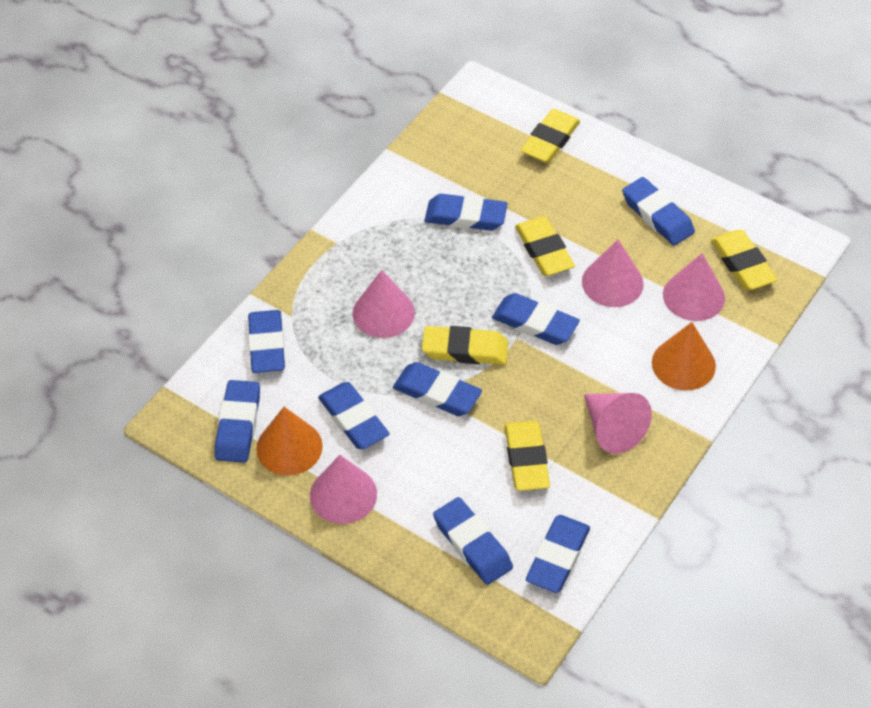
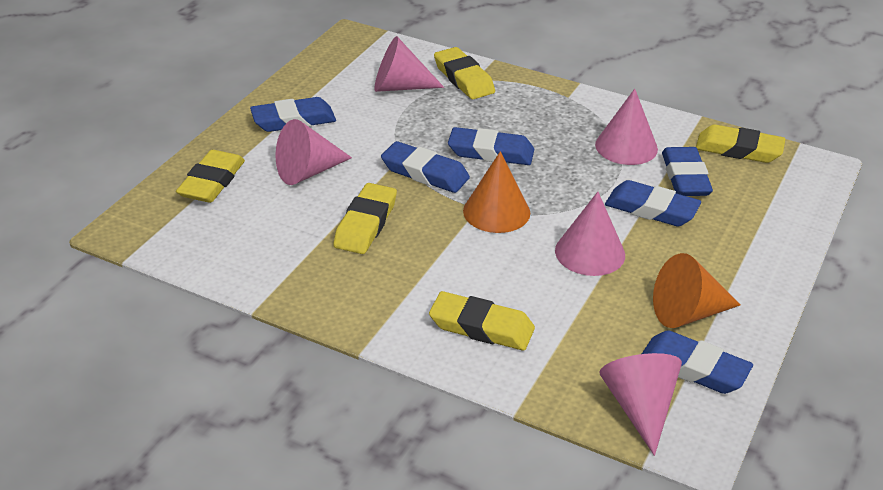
blue eraser: 9 -> 6

